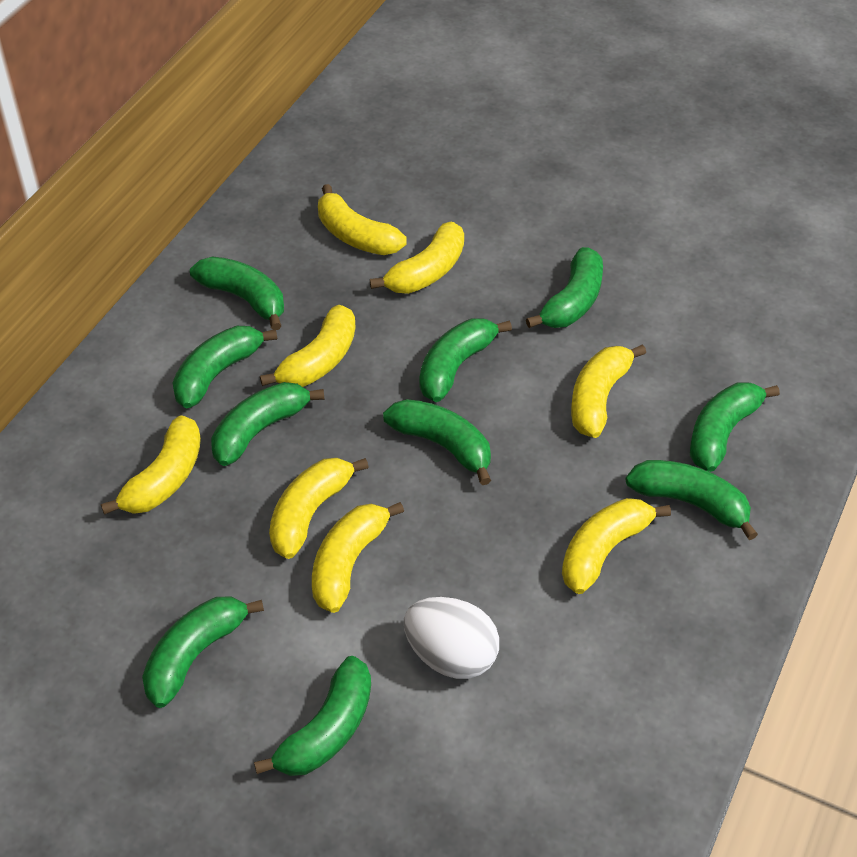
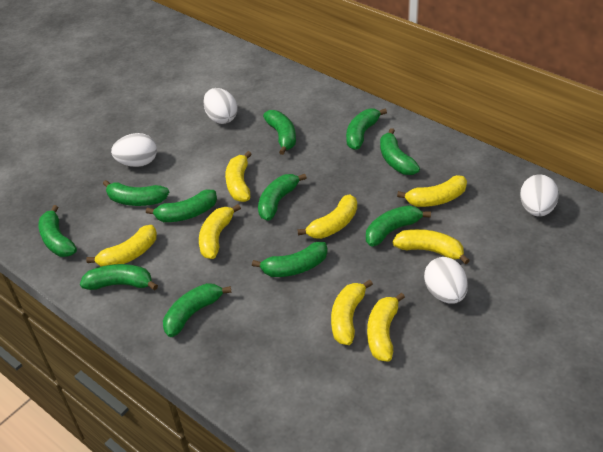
green banana: 10 -> 11
white egg: 1 -> 4

